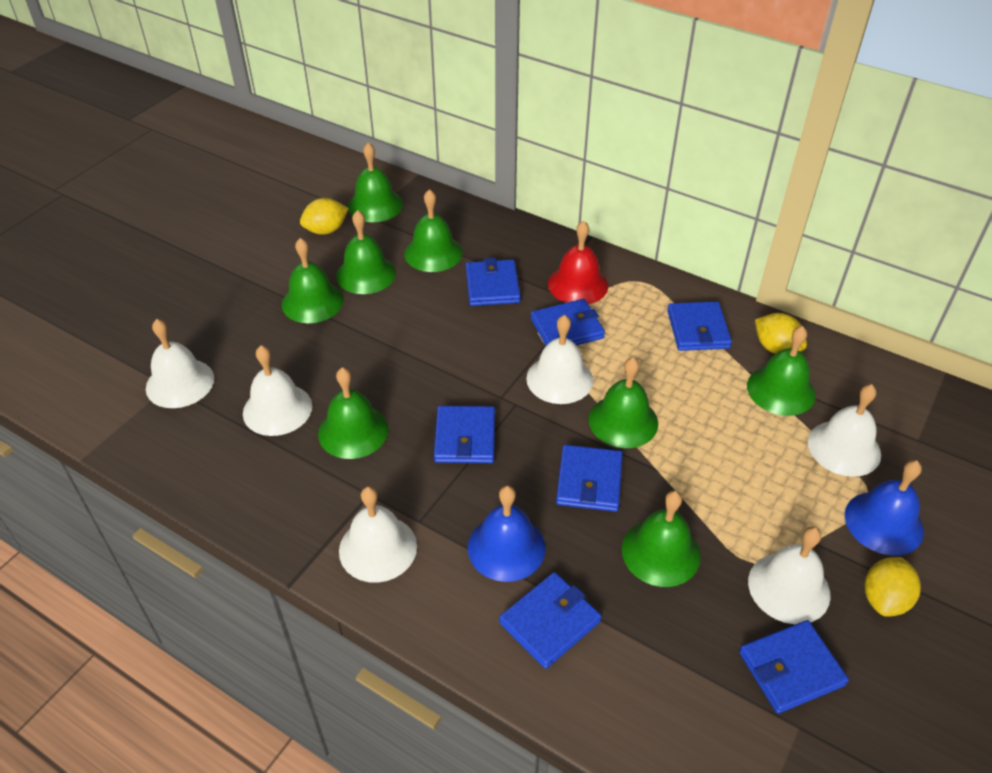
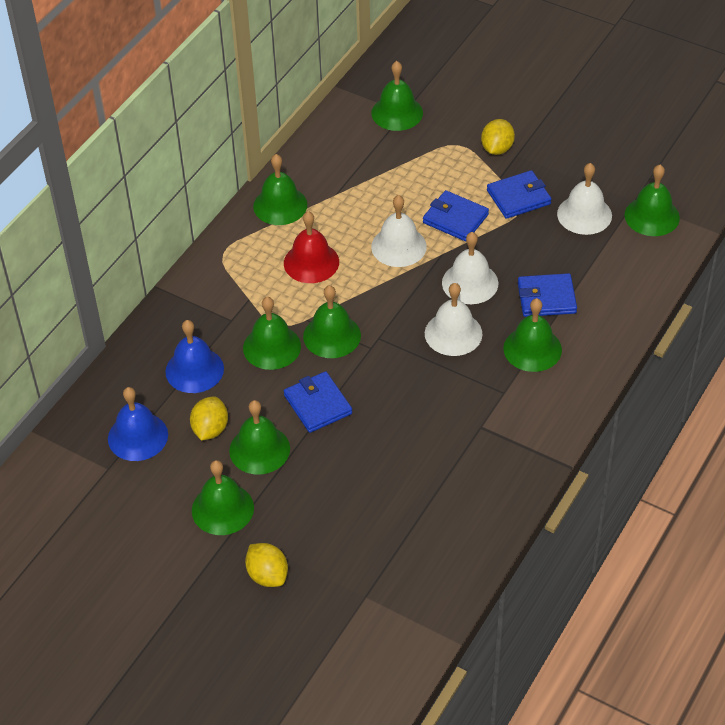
blue wallet: 7 -> 4
white bell: 6 -> 4

